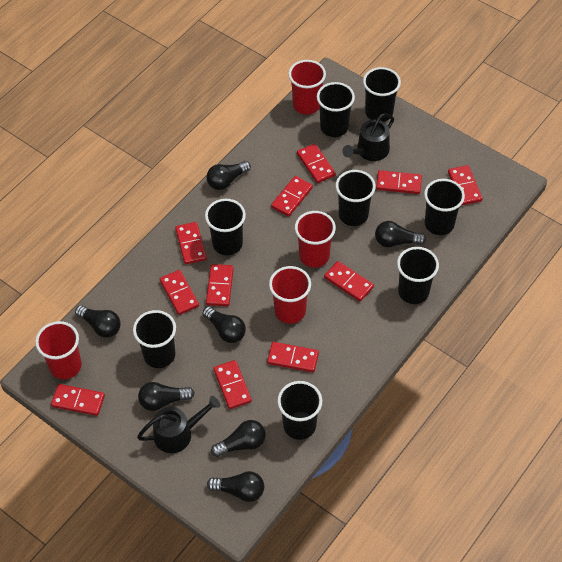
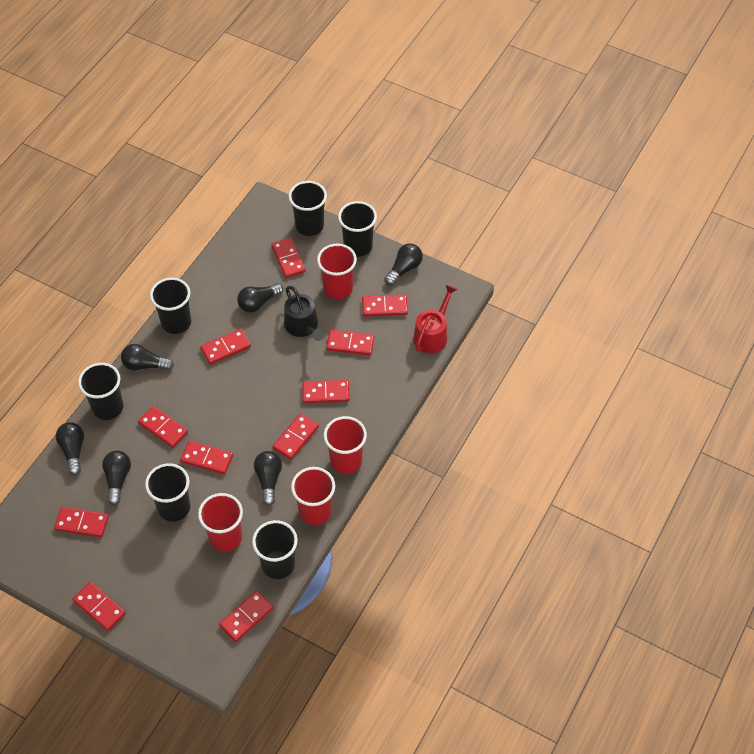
black cup: 8 -> 6
black light bulb: 7 -> 6
black watering can: 2 -> 1
red watering can: 0 -> 1

